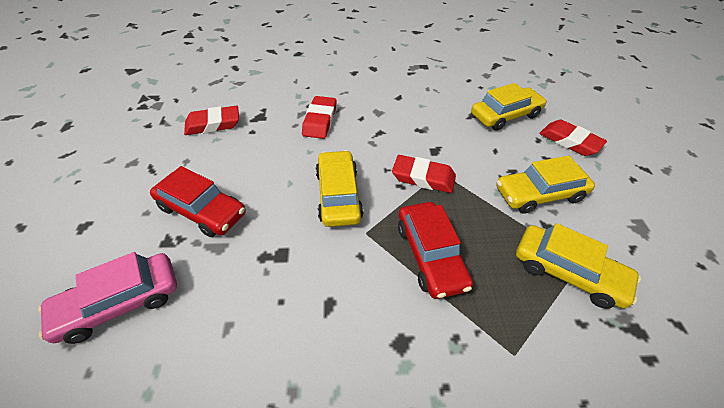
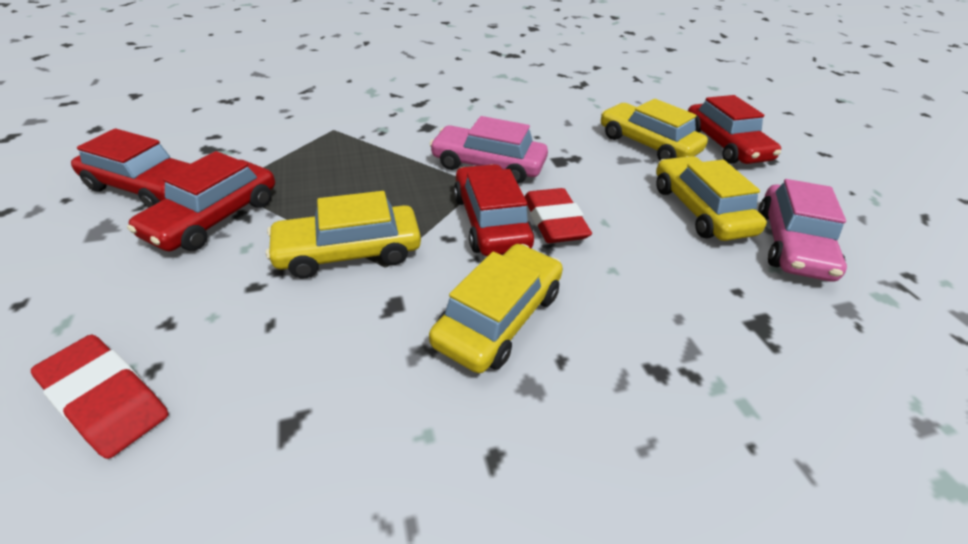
pink car: 1 -> 2
red car: 2 -> 4
red eraser: 4 -> 2

